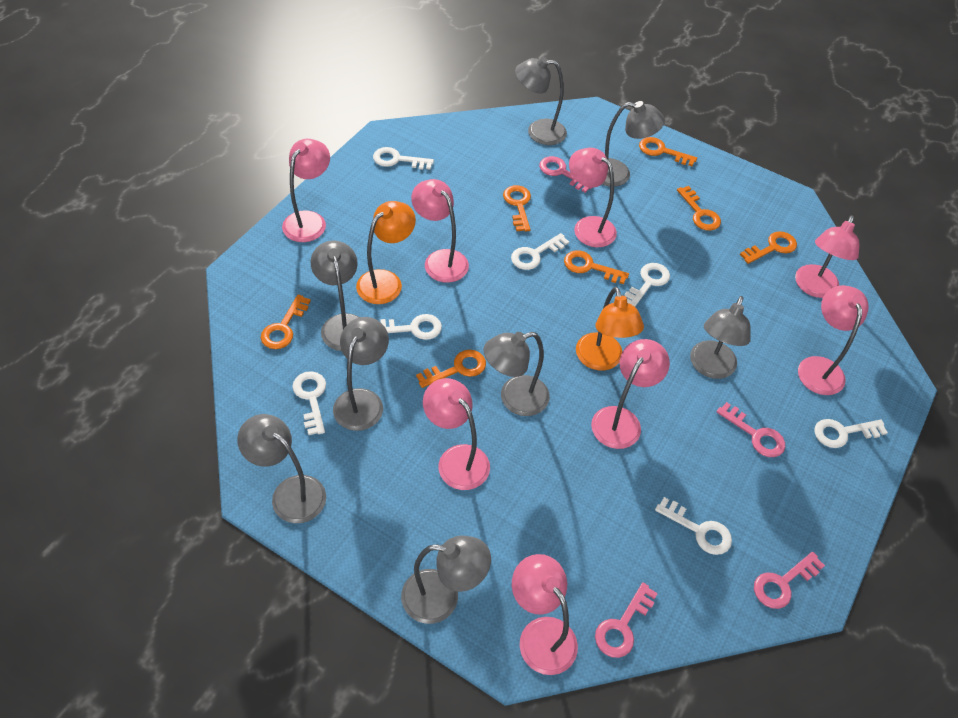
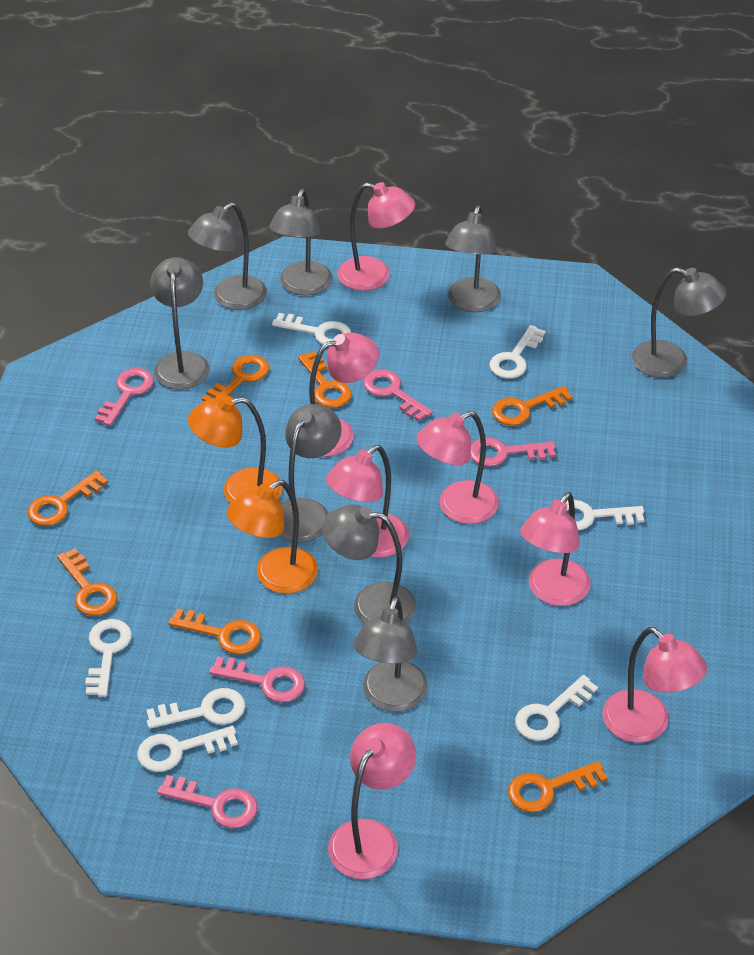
pink key: 4 -> 5
pink lamp: 8 -> 7

